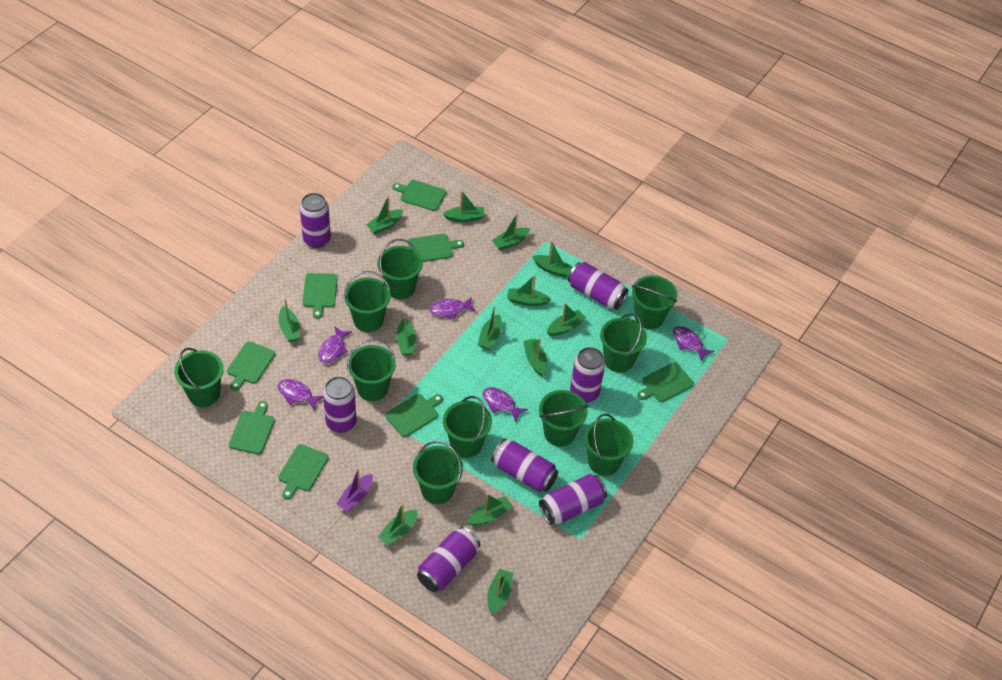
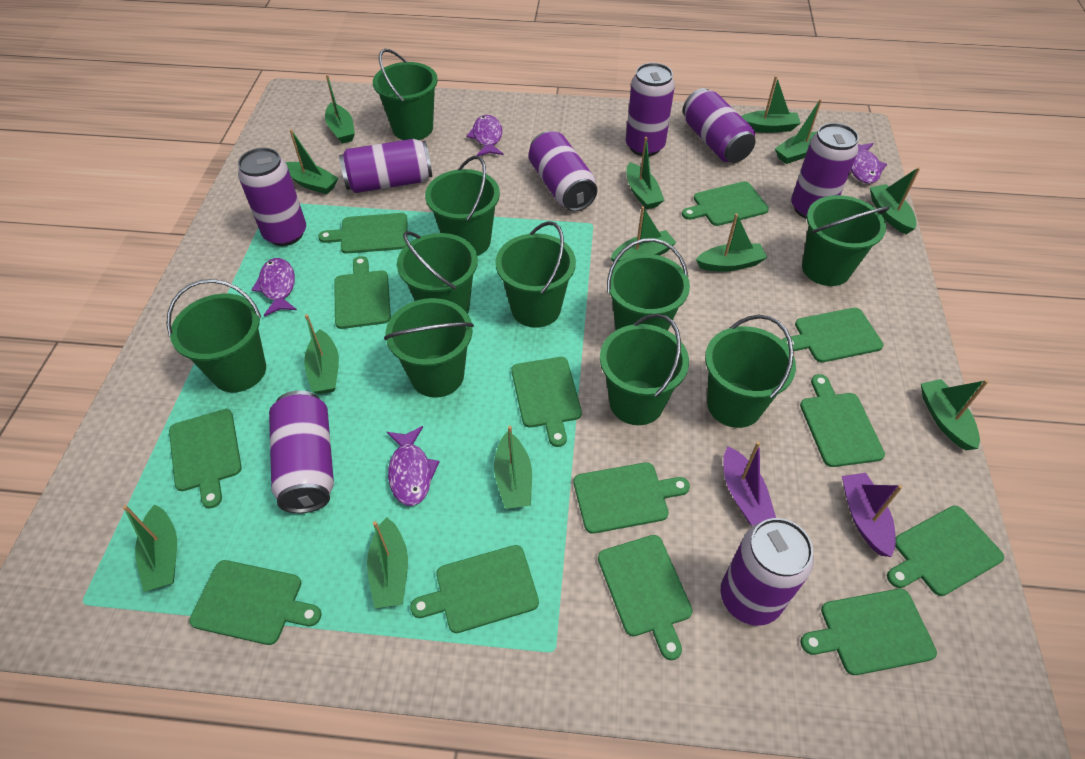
green cutting board: 8 -> 13
purple boat: 1 -> 2
purple can: 7 -> 8
purple fish: 5 -> 4

